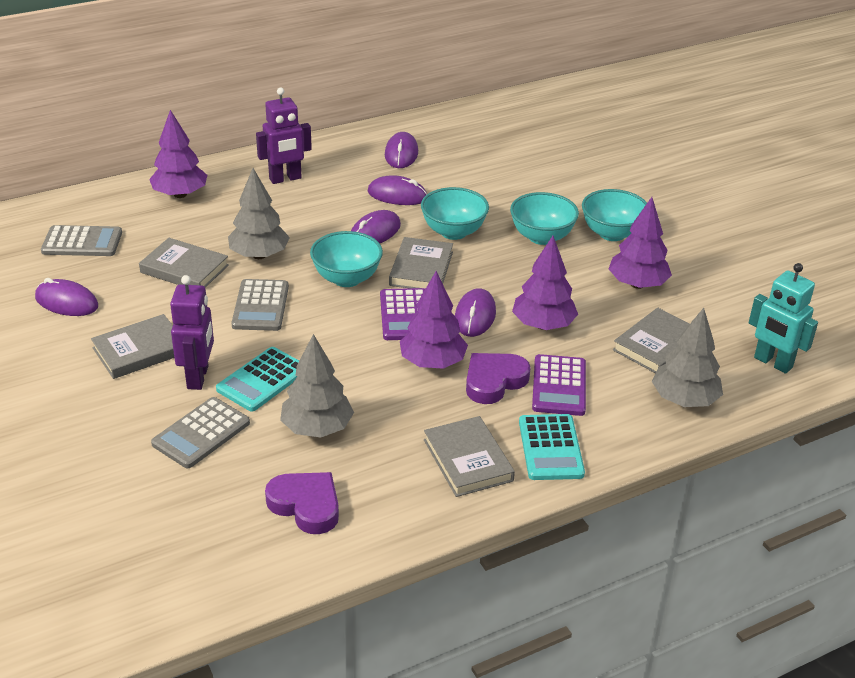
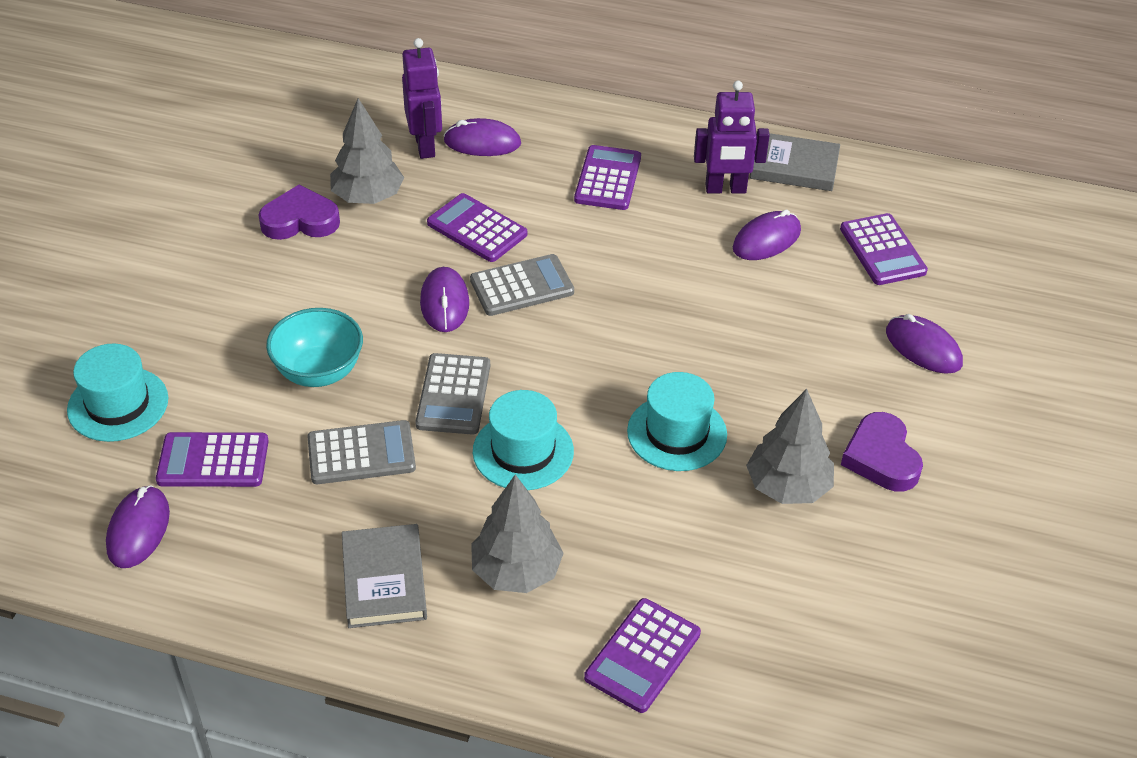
grey book: 5 -> 2
purple calculator: 2 -> 5
purple tree: 4 -> 0
turquoise bowl: 4 -> 1
turquoise calculator: 2 -> 0
turquoise hat: 0 -> 3
turquoise robot: 1 -> 0

